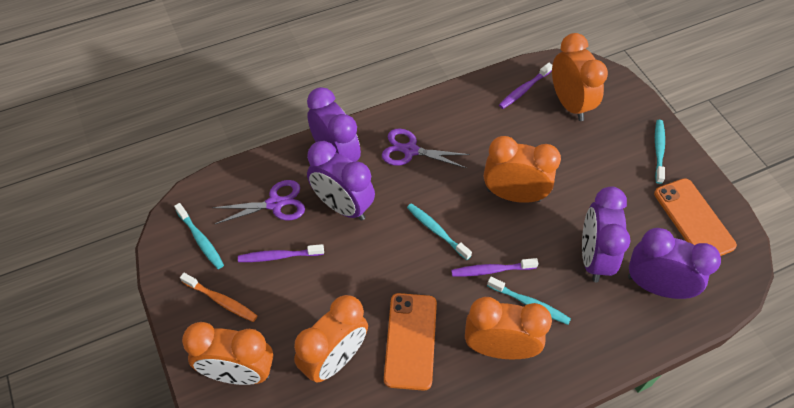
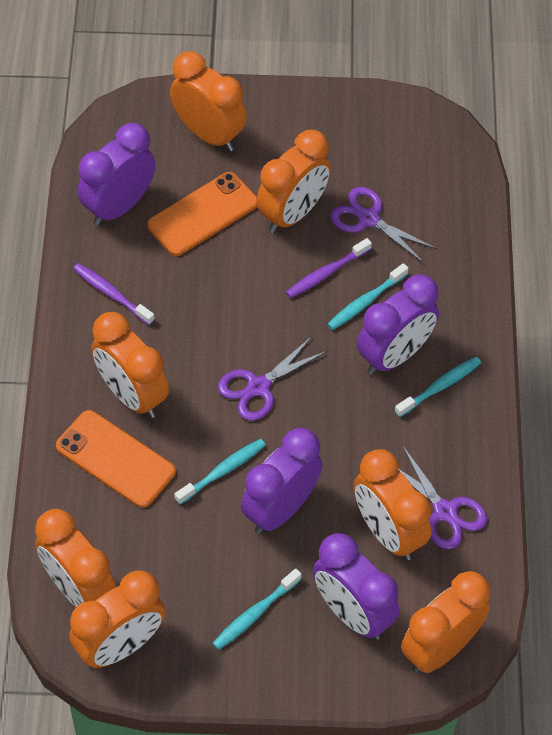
orange clock: 5 -> 7
orange toothbrush: 1 -> 0
purple scissors: 2 -> 3
purple toothbrush: 3 -> 2

